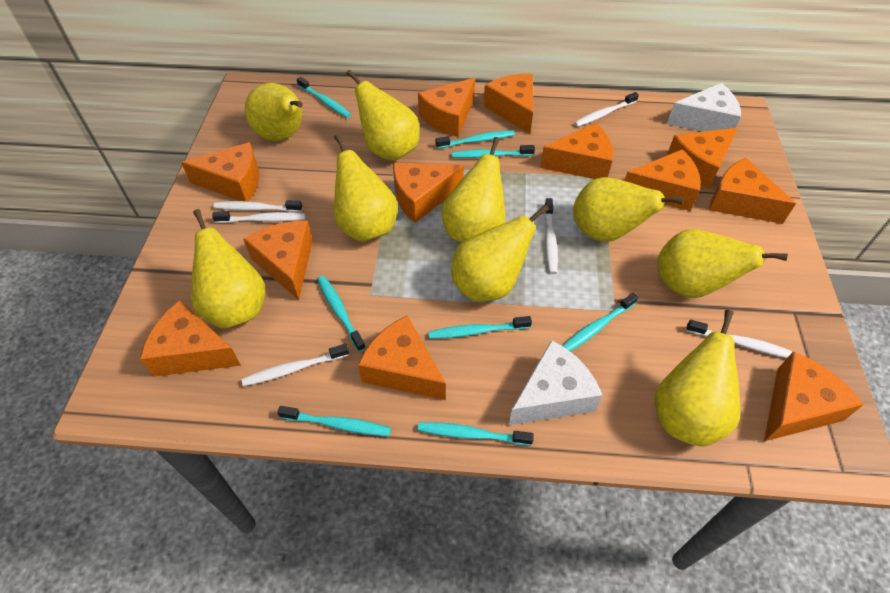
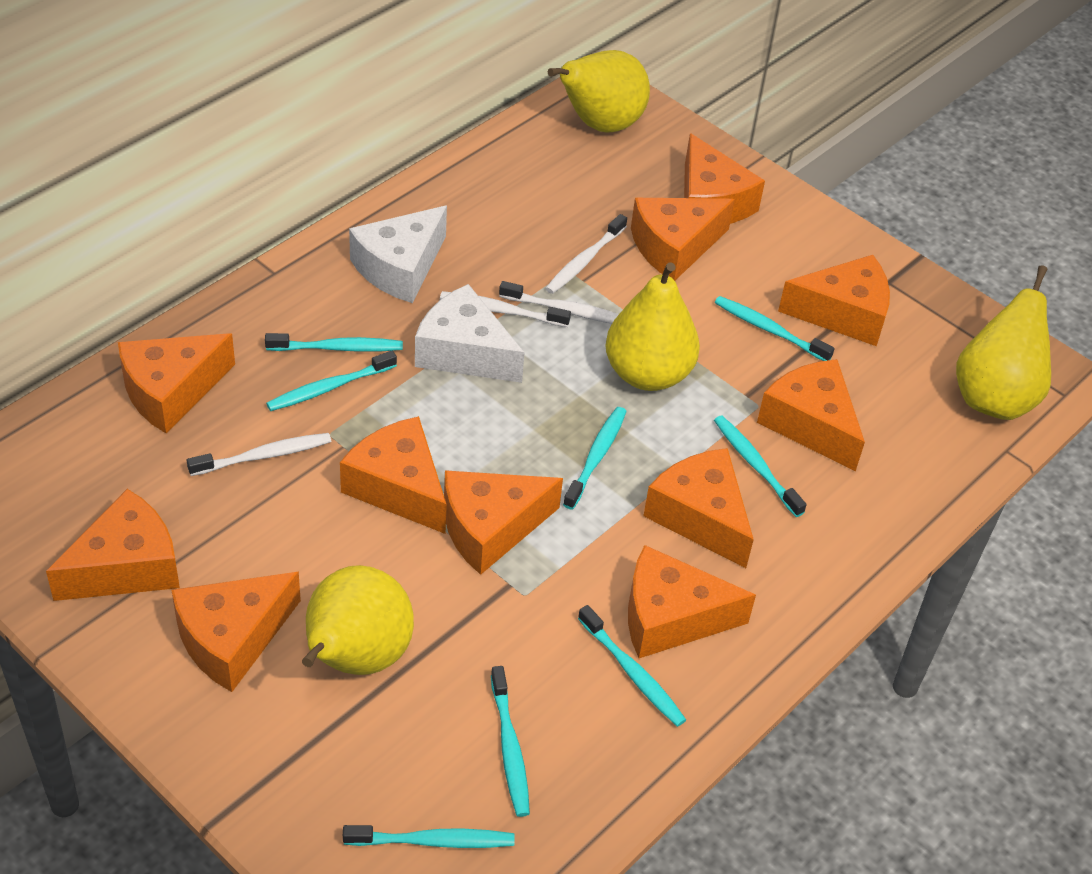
orange cheese: 12 -> 11
white toothbrush: 6 -> 4
yellow pear: 9 -> 4

